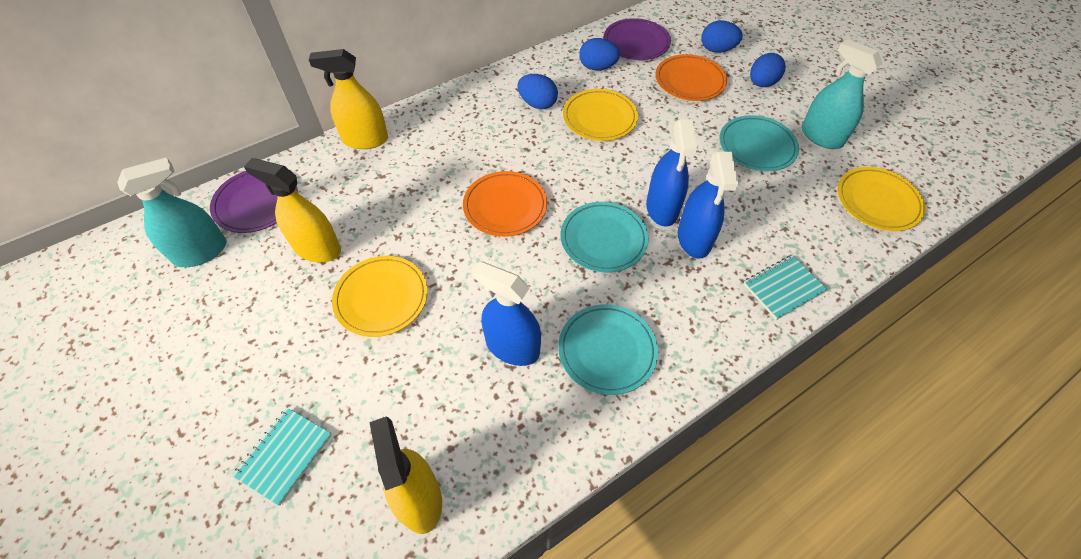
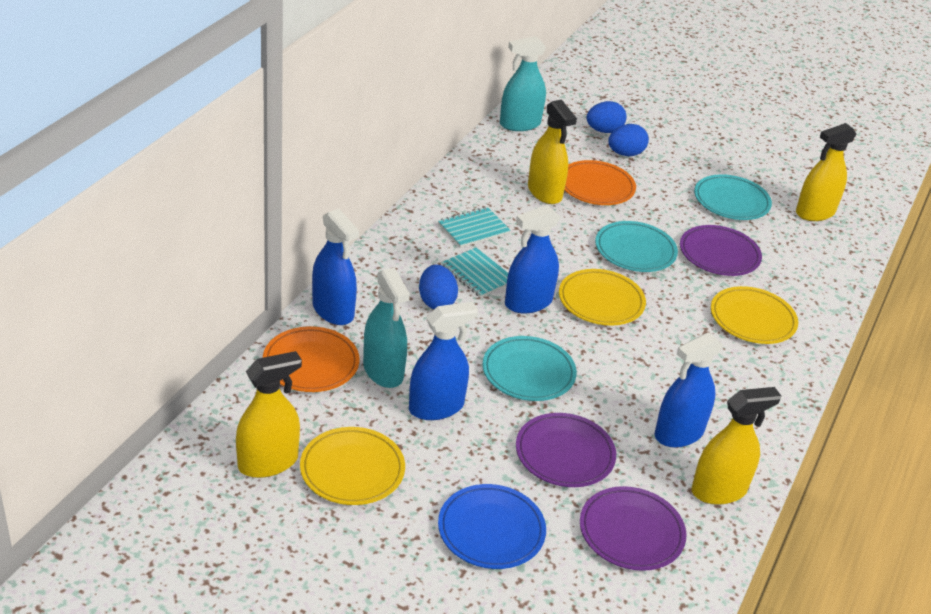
blue egg: 4 -> 3
blue plate: 0 -> 1
blue spray bottle: 3 -> 4
purple plate: 2 -> 3
yellow spray bottle: 3 -> 4

